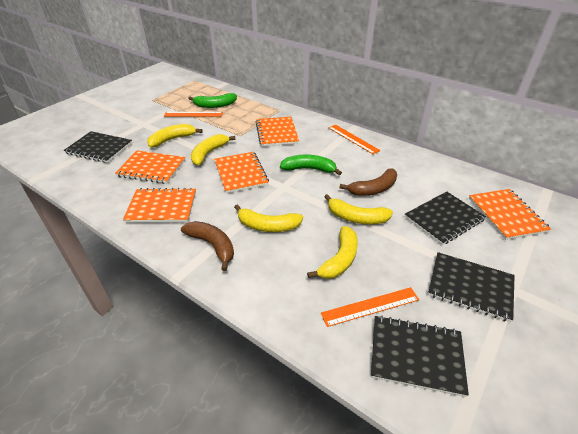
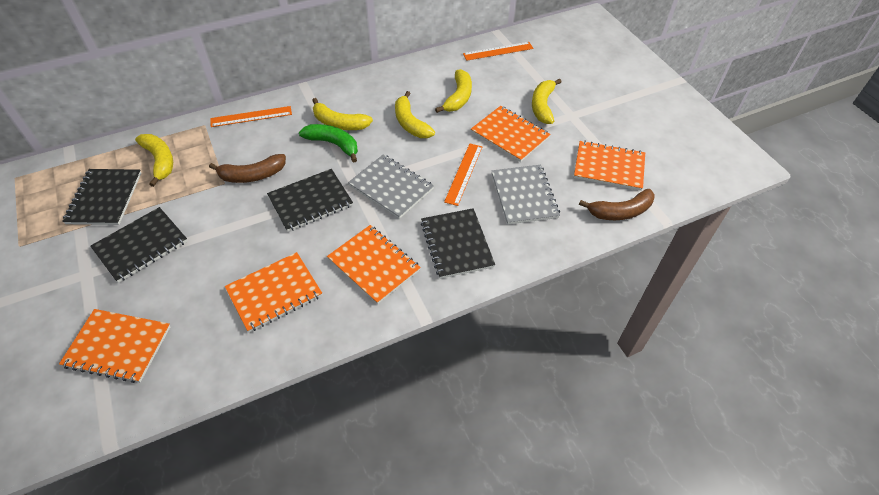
green banana: 2 -> 1
grey notebook: 0 -> 2

